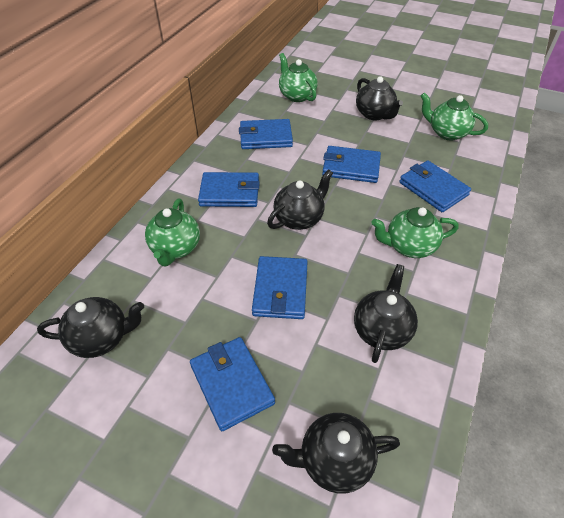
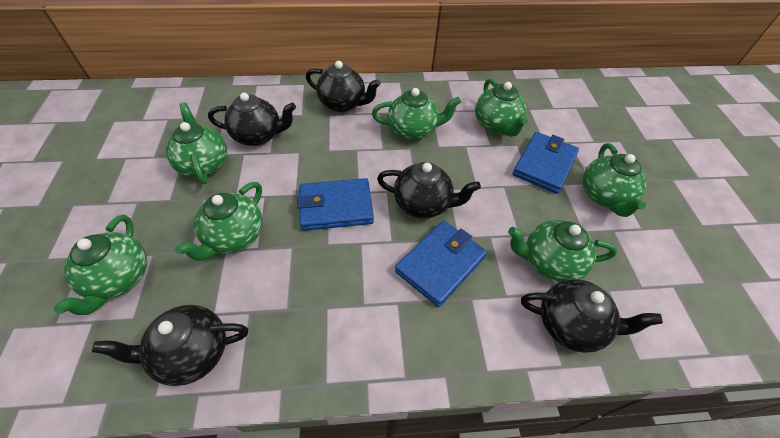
blue wallet: 6 -> 3
green teapot: 4 -> 7

